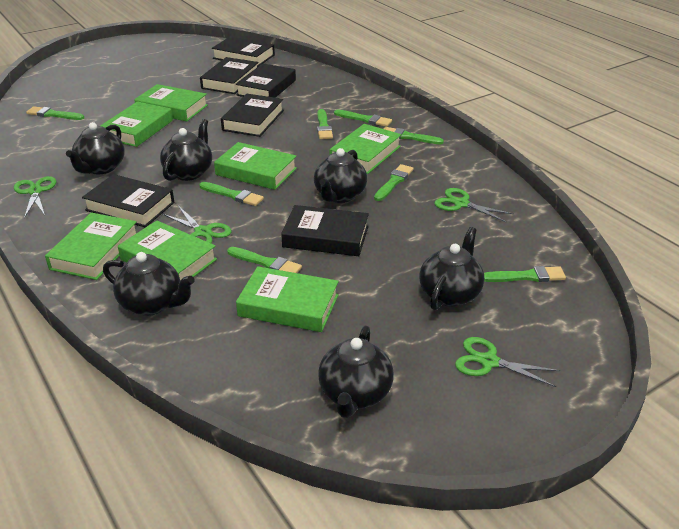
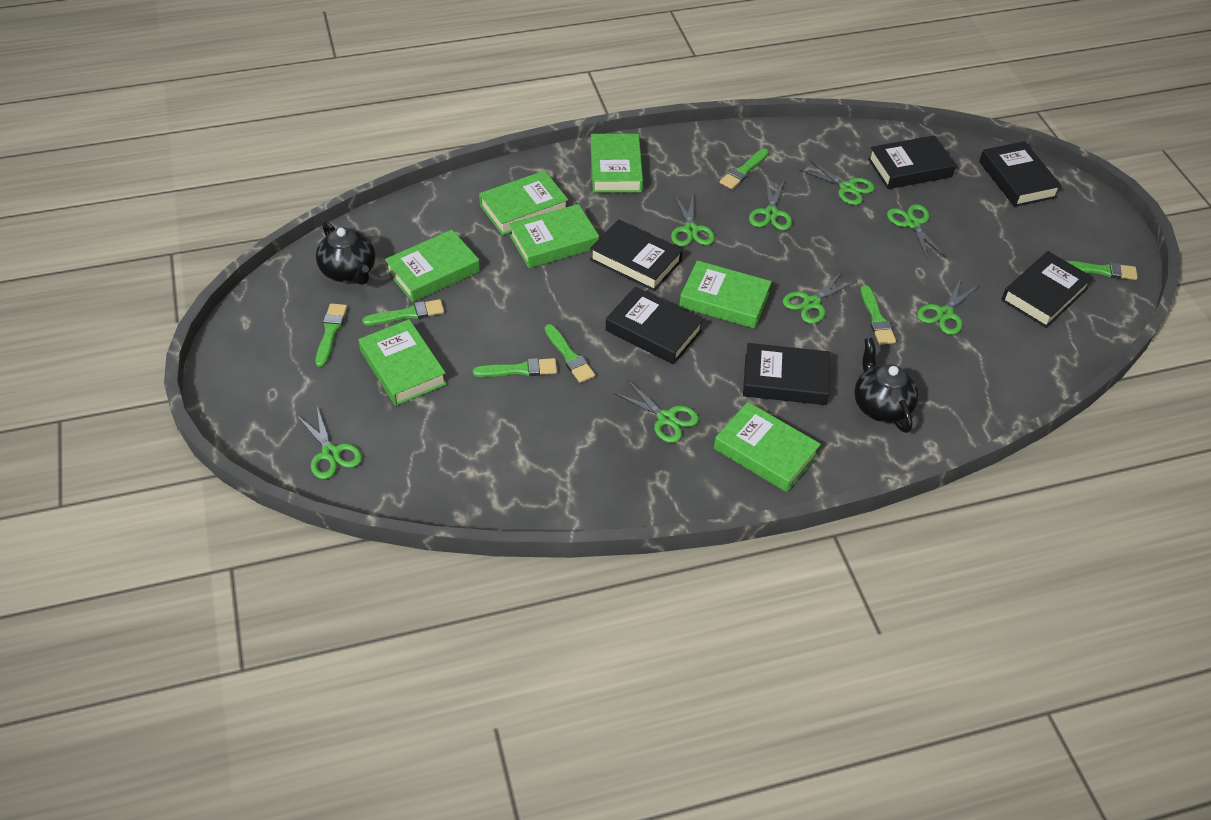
black teapot: 6 -> 2
green brush: 8 -> 7
green scissors: 4 -> 8

